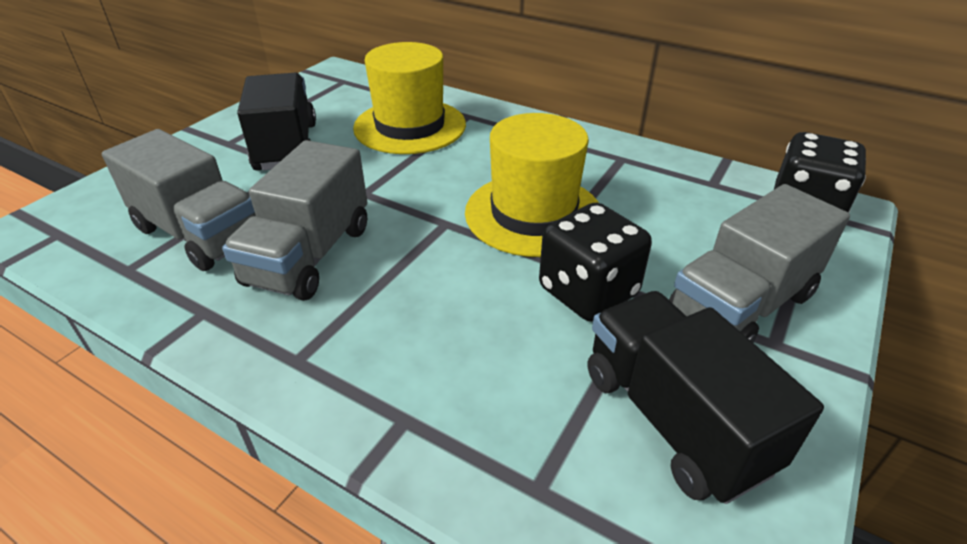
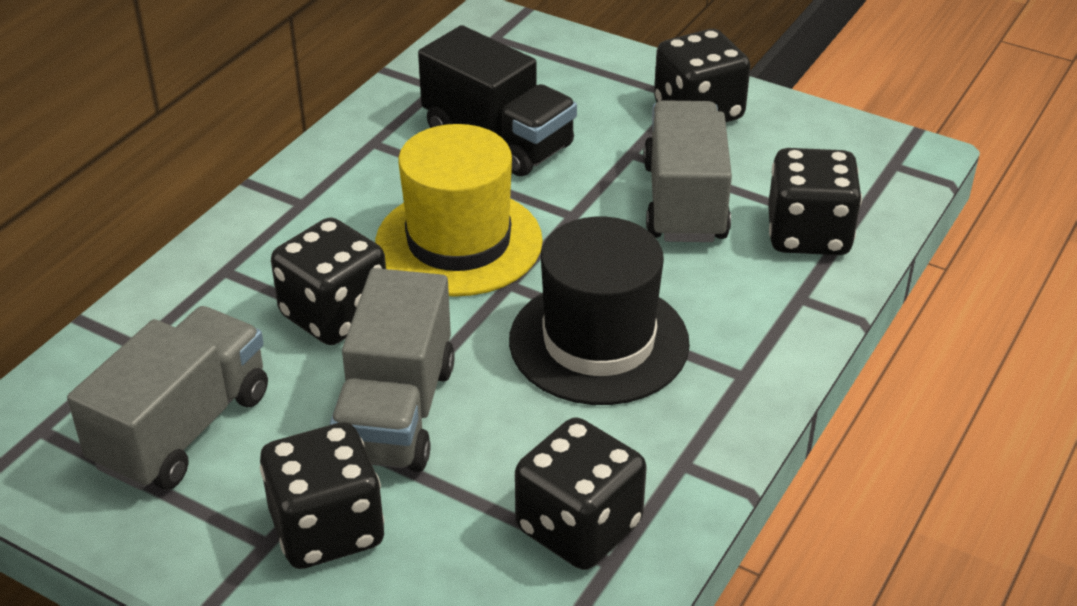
black dice: 2 -> 5
black hat: 0 -> 1
black truck: 2 -> 1
yellow hat: 2 -> 1

